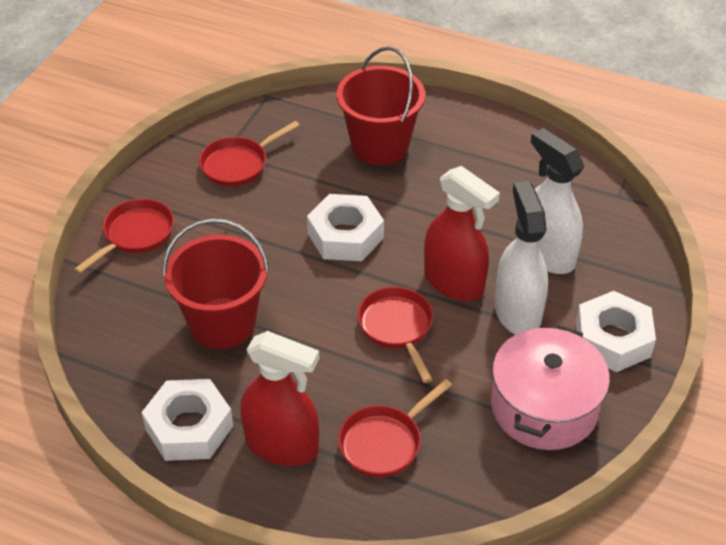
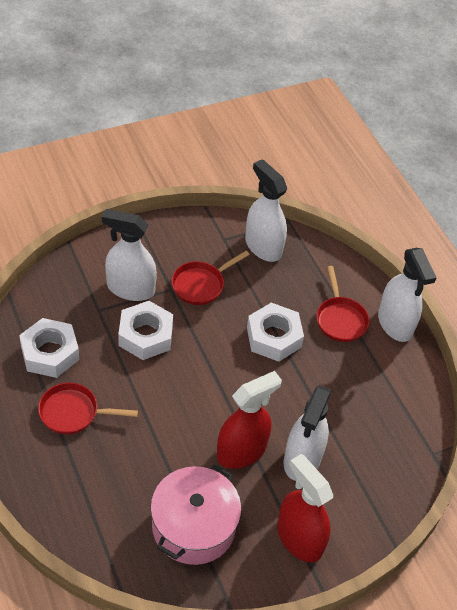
red bucket: 2 -> 0
red pan: 4 -> 3
white spray bottle: 2 -> 4

